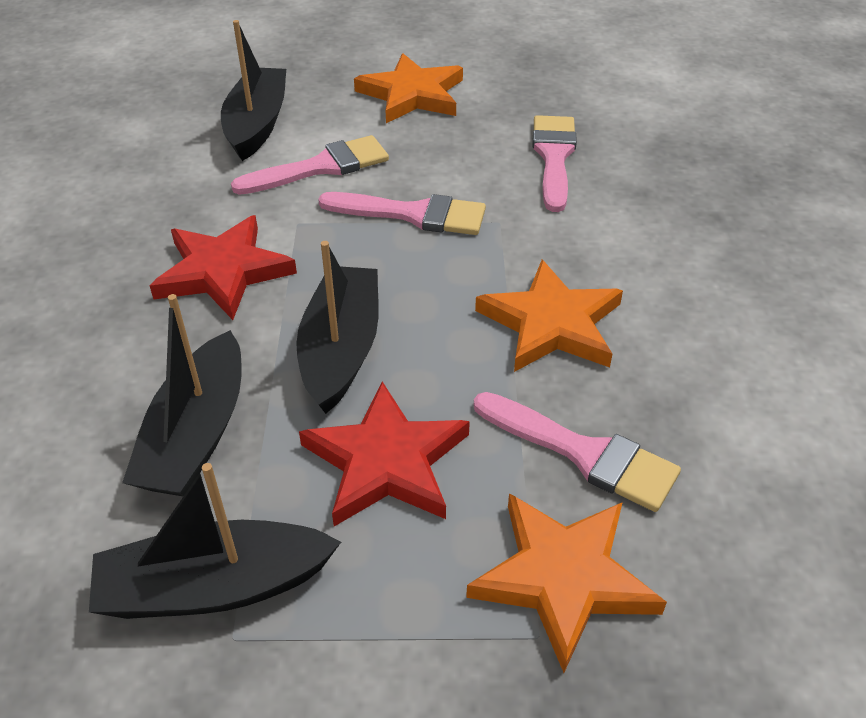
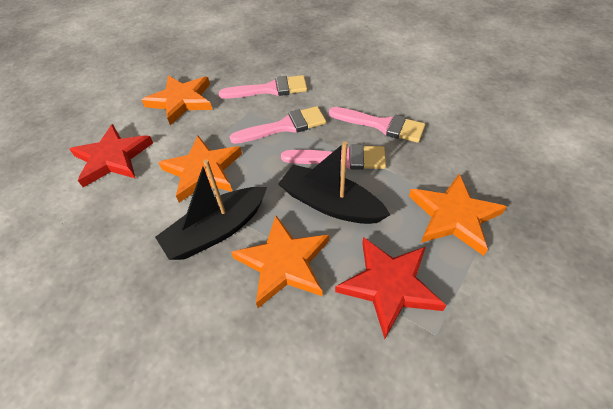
black boat: 4 -> 2
orange star: 3 -> 4

